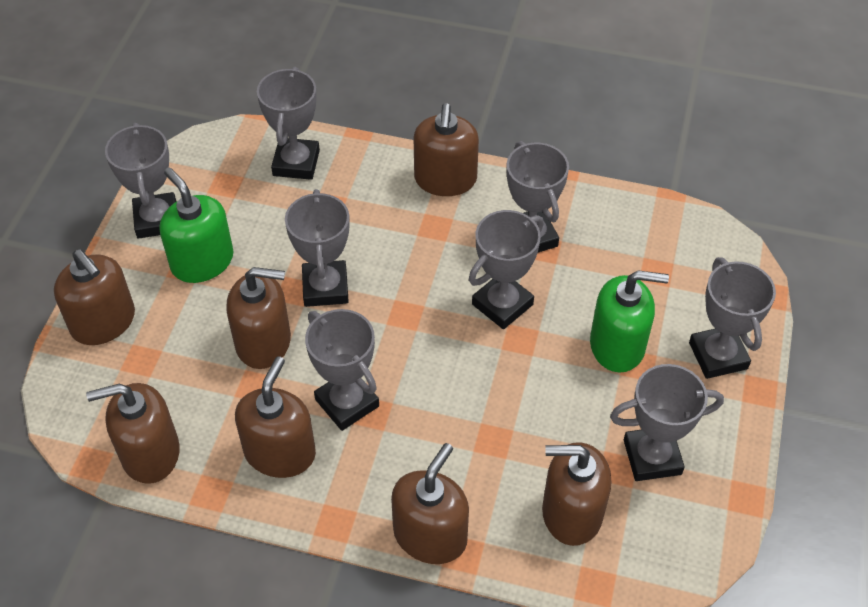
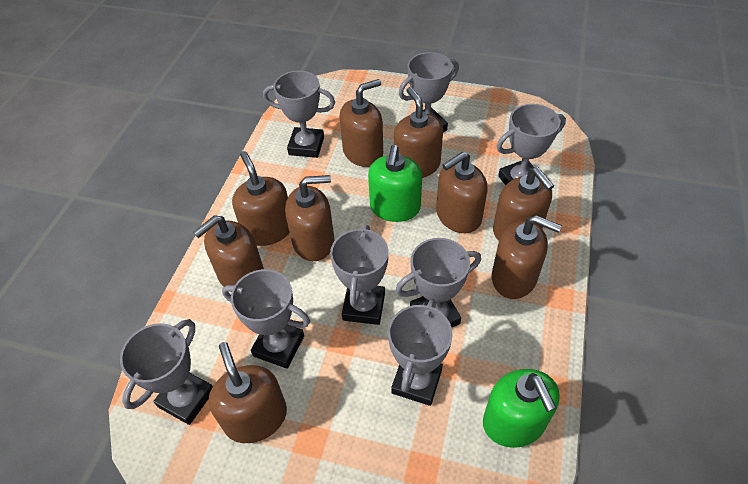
brown soap dispenser: 7 -> 9

